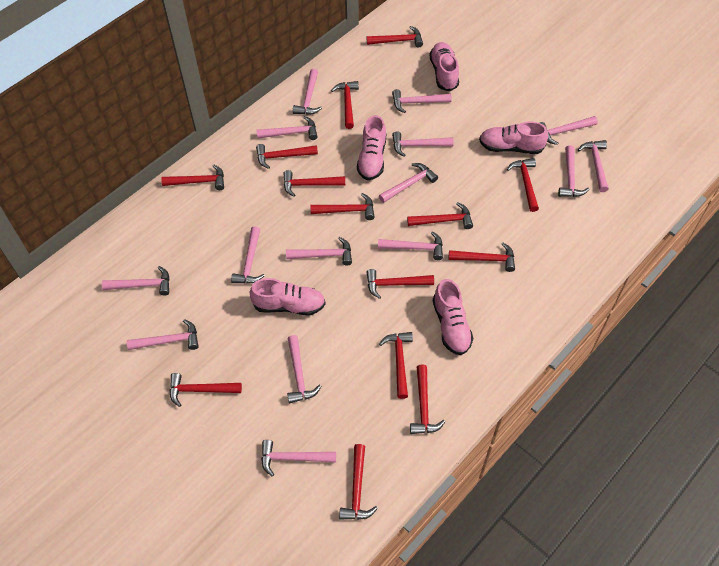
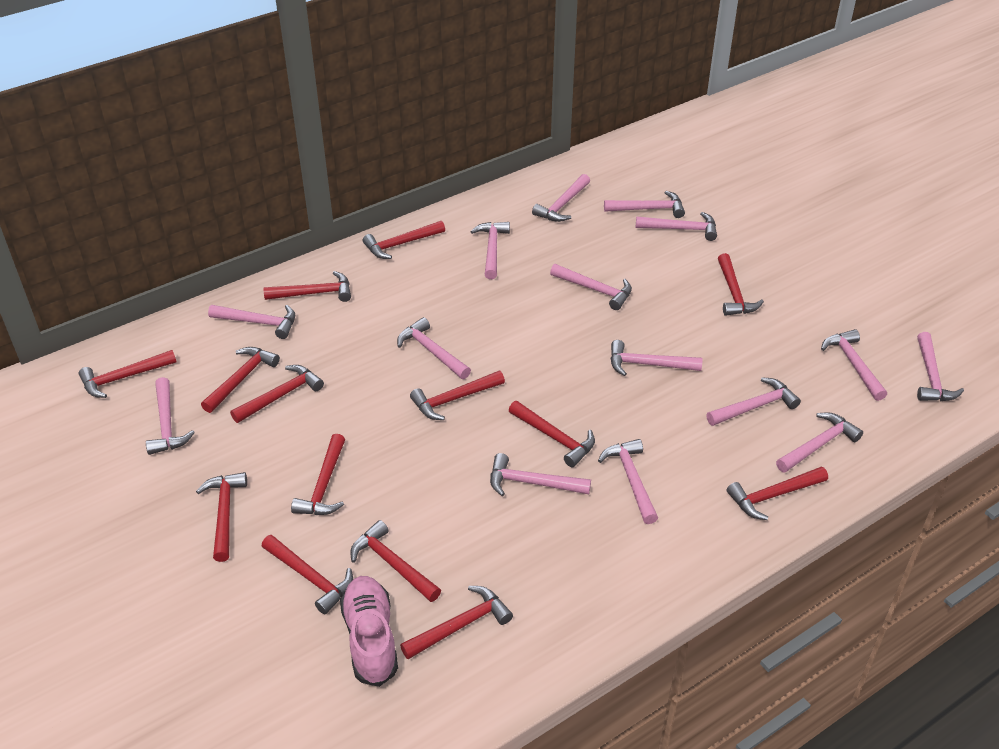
pink shoe: 5 -> 1

